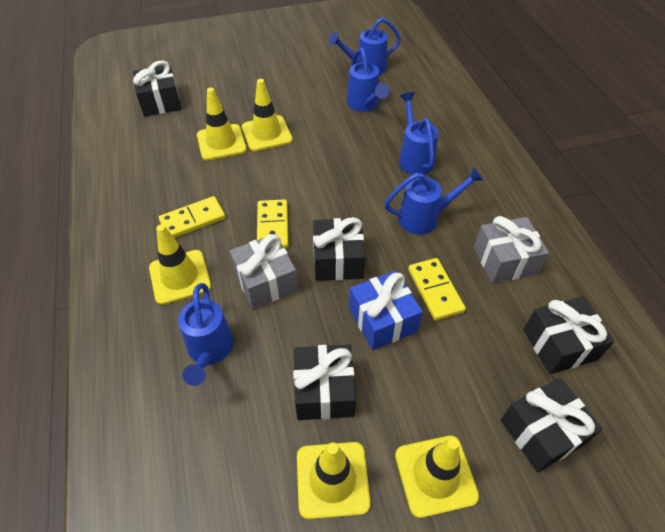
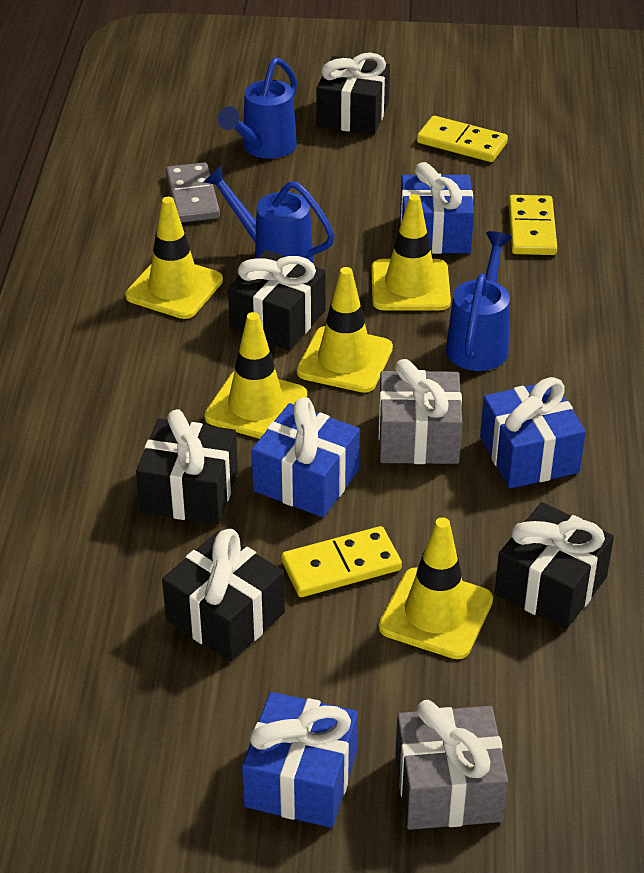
blue gift: 1 -> 4
blue watering can: 5 -> 3
grey domino: 0 -> 1

